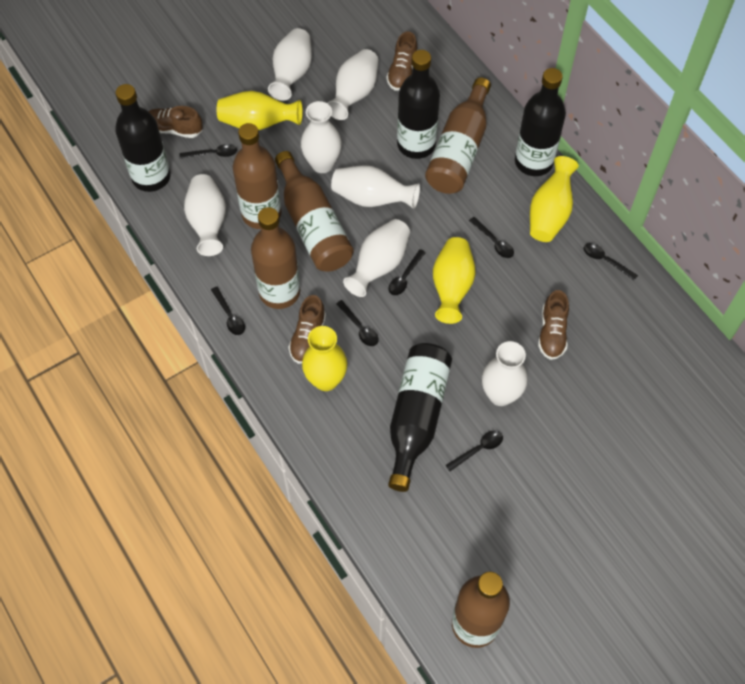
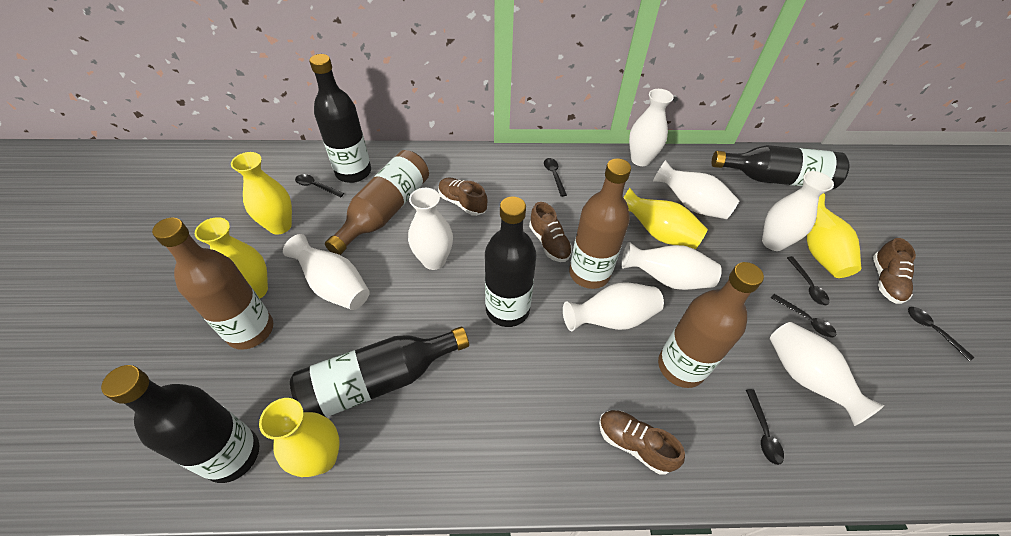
black bottle: 4 -> 5
black spoon: 7 -> 6
brown bottle: 5 -> 4
white vase: 7 -> 8
yellow vase: 4 -> 5

